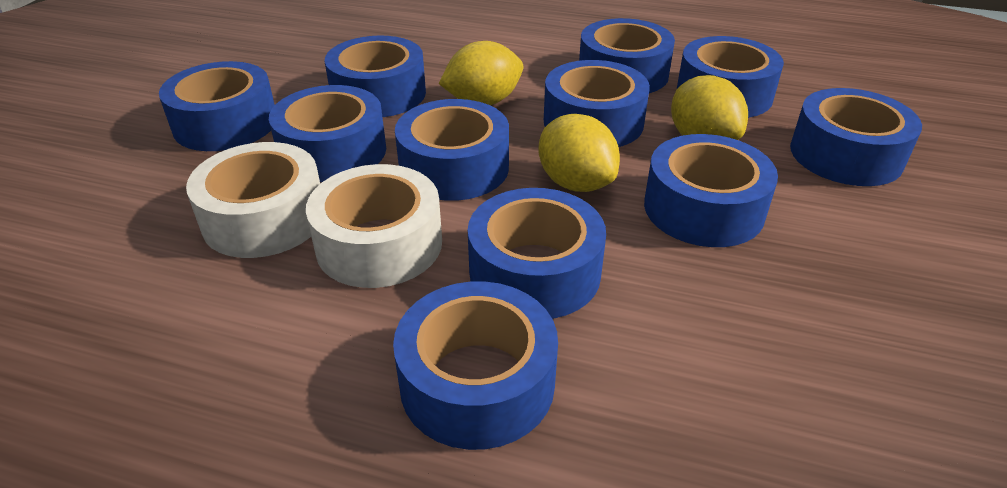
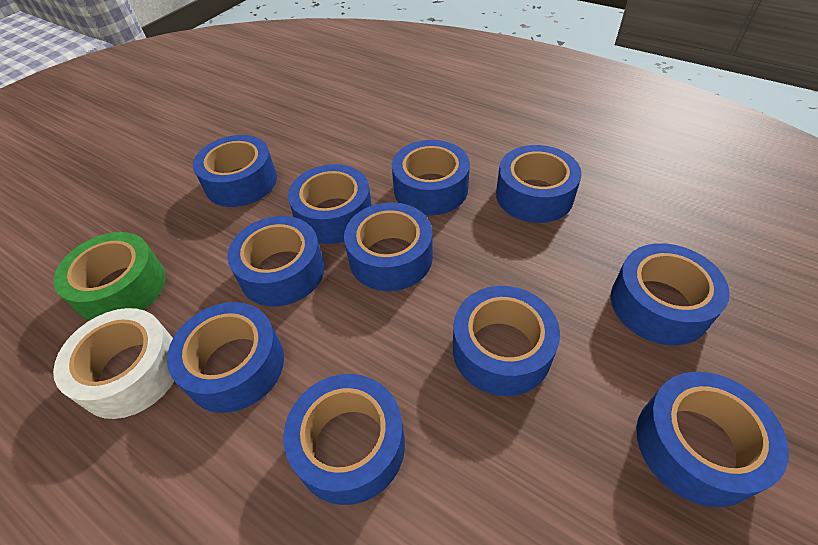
green tape: 0 -> 1
white tape: 2 -> 1
yellow lemon: 3 -> 0

